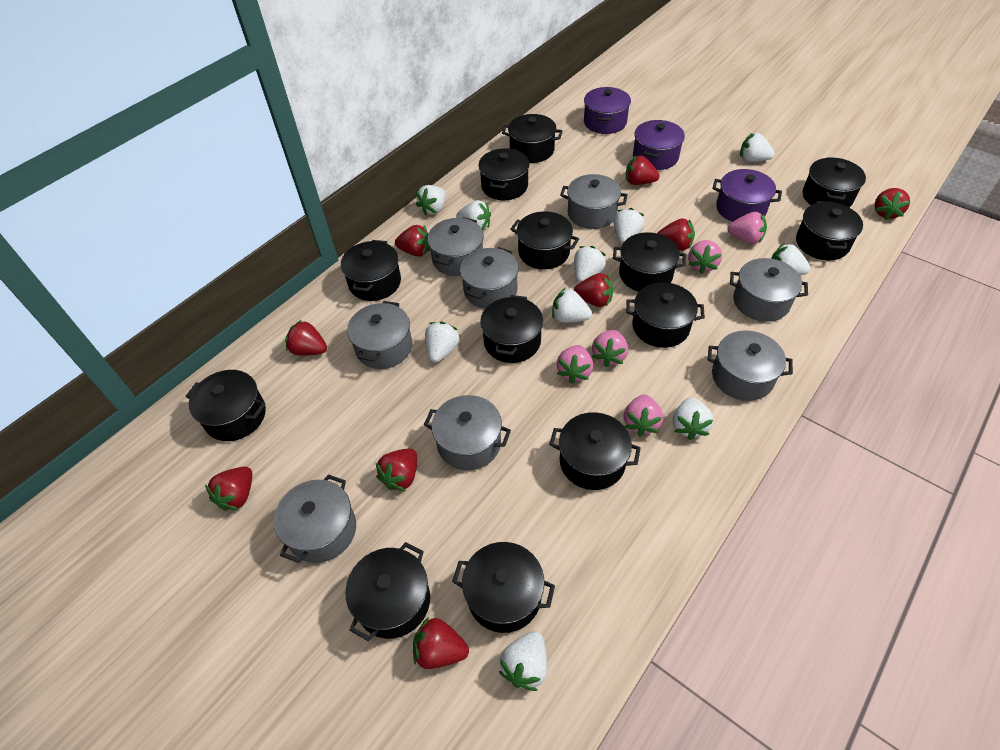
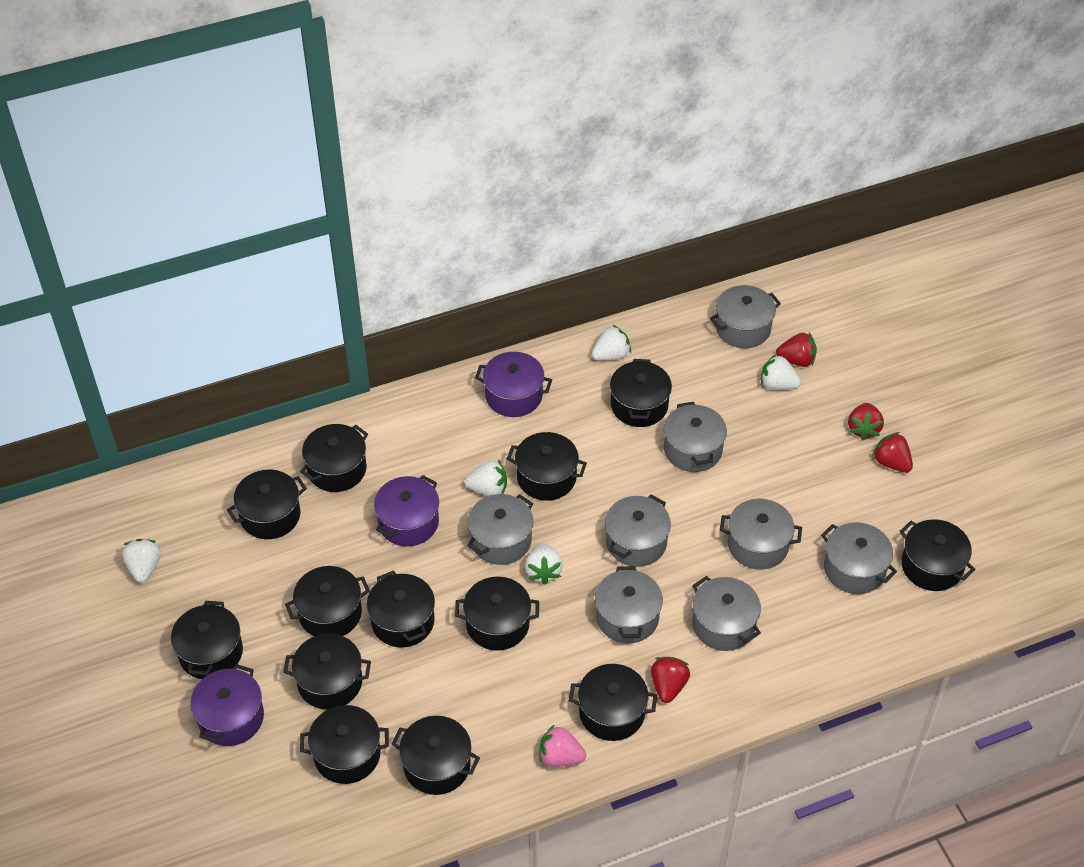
pink strawberry: 5 -> 1
red strawberry: 9 -> 4
white strawberry: 10 -> 5

